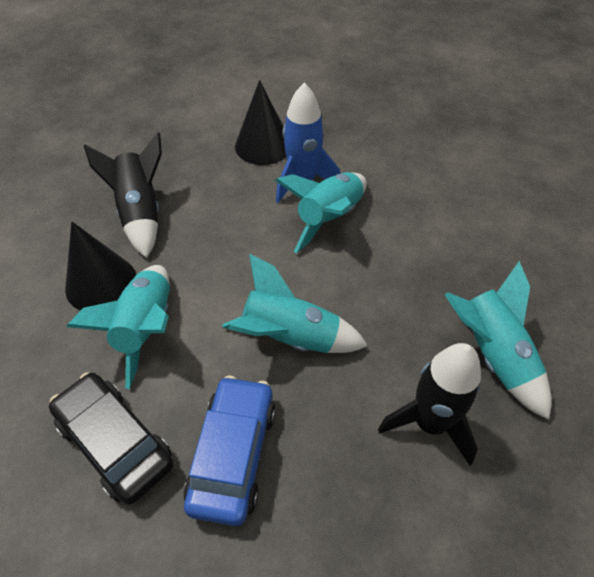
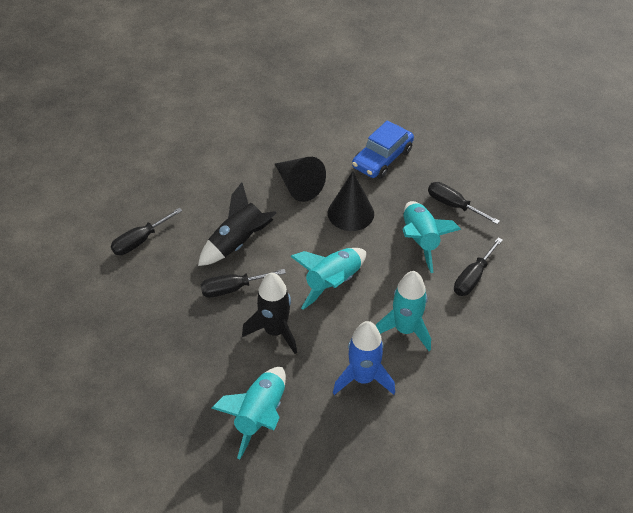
black car: 1 -> 0
black screwdriver: 0 -> 4

